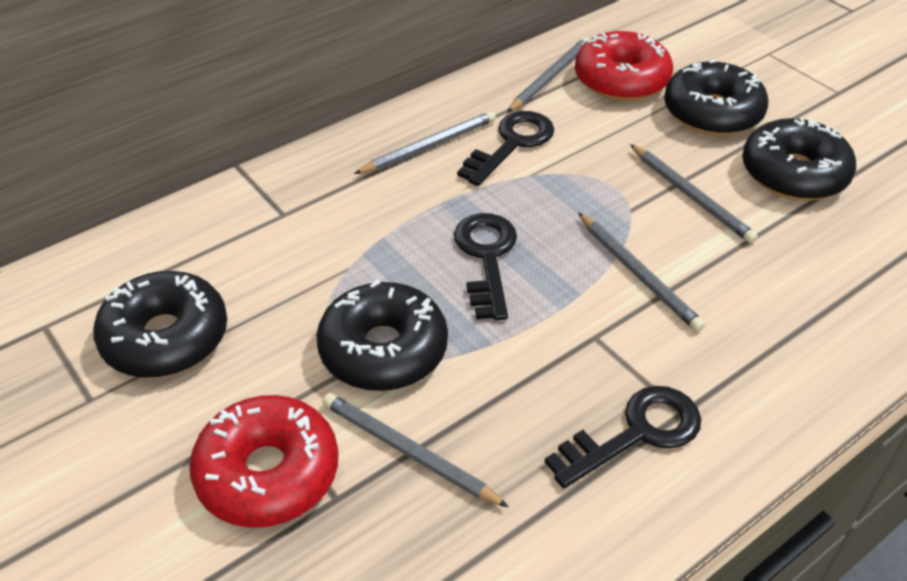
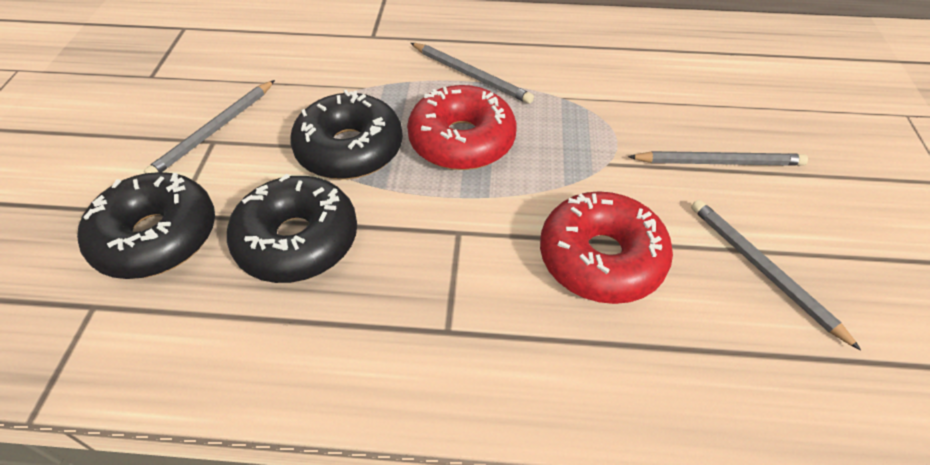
black donut: 4 -> 3
black key: 3 -> 0
grey pencil: 5 -> 4

